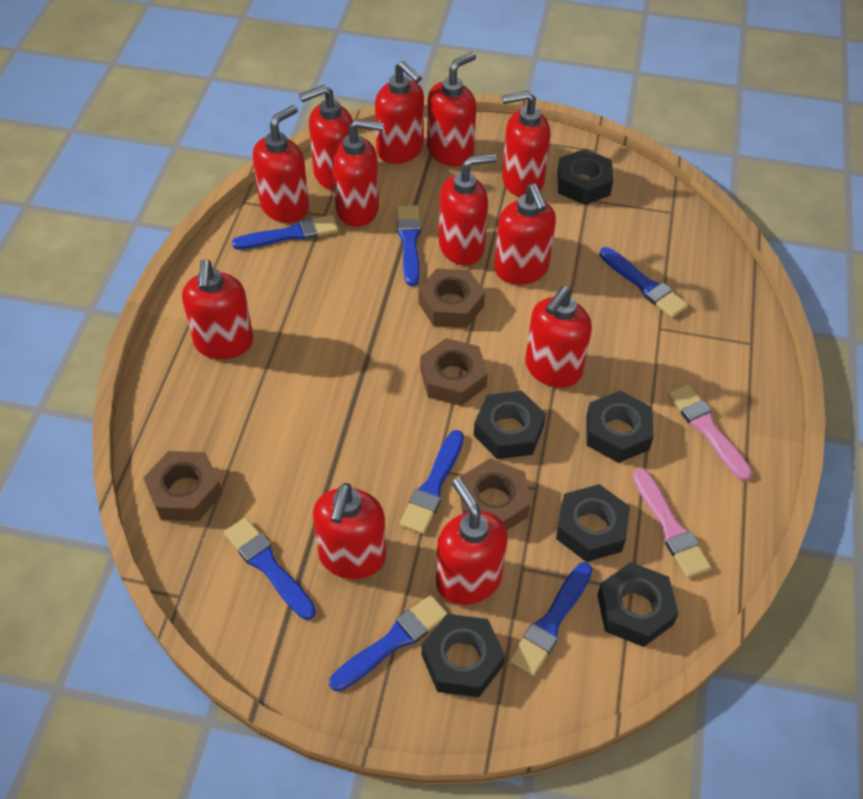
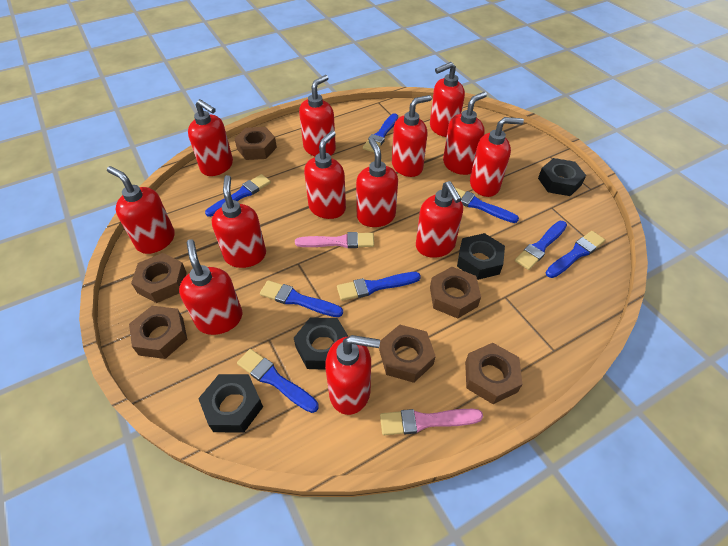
black nut: 6 -> 4
blue brush: 7 -> 8
brown nut: 4 -> 6
red soap dispenser: 12 -> 13

